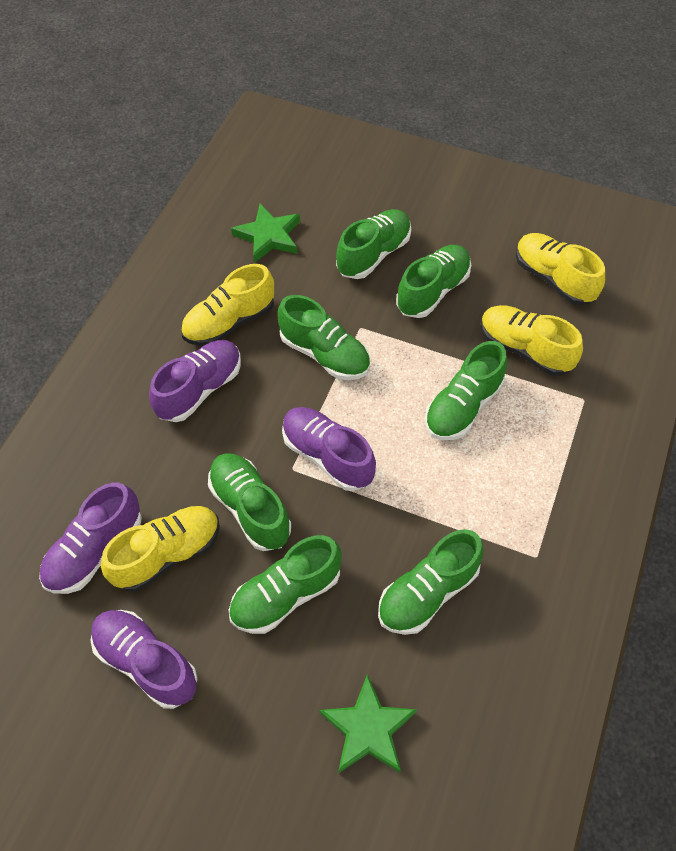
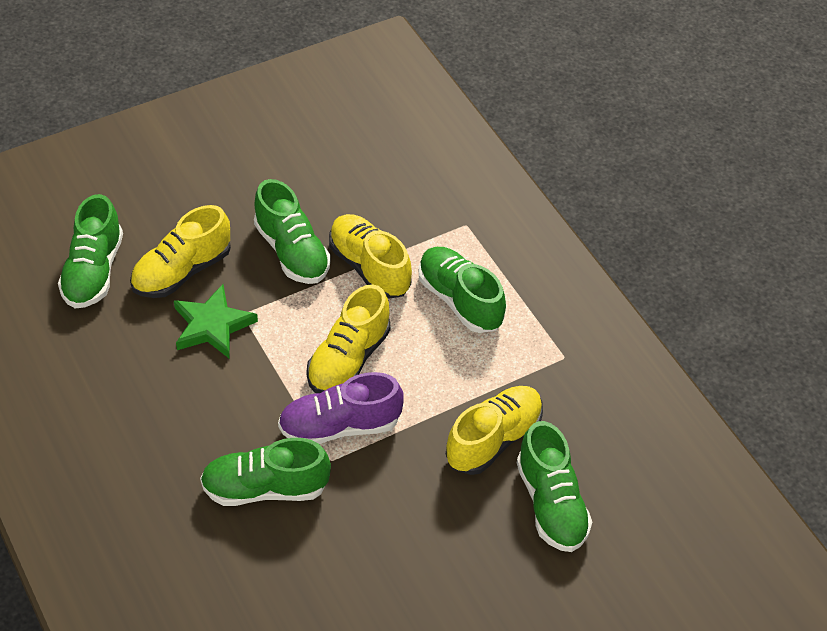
green shoe: 7 -> 5
green star: 2 -> 1
purple shoe: 4 -> 1

